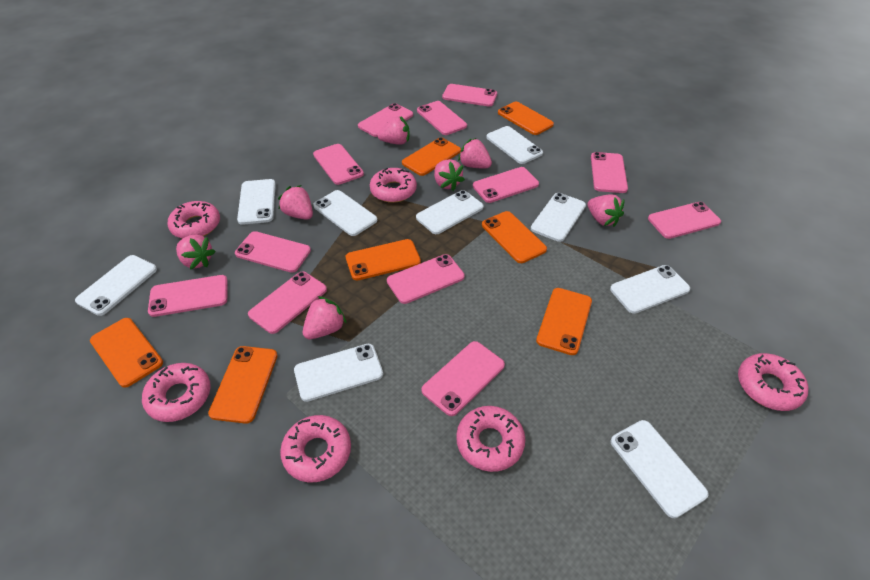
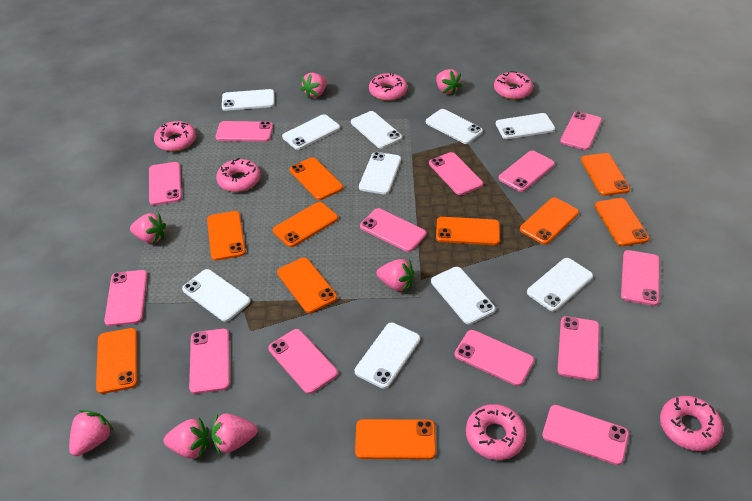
orange phone: 7 -> 10
pink phone: 12 -> 13
white phone: 9 -> 10

